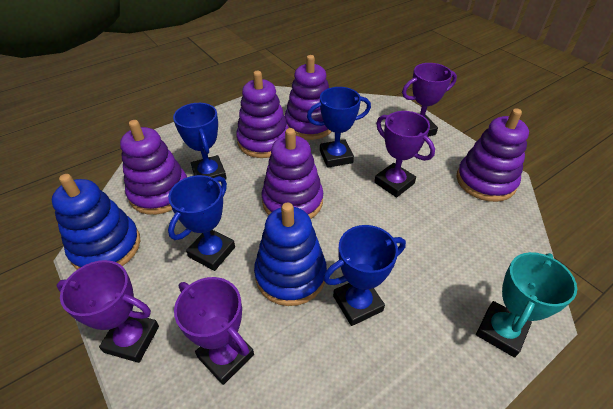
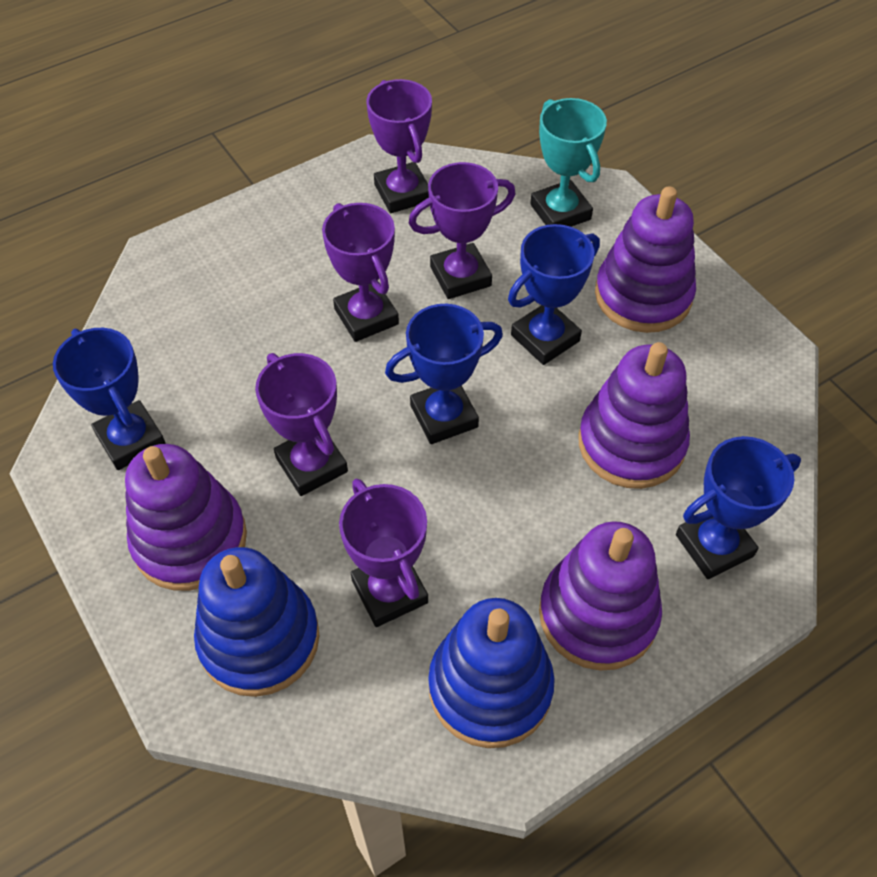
purple stacking toy: 5 -> 4
purple trophy: 4 -> 5

